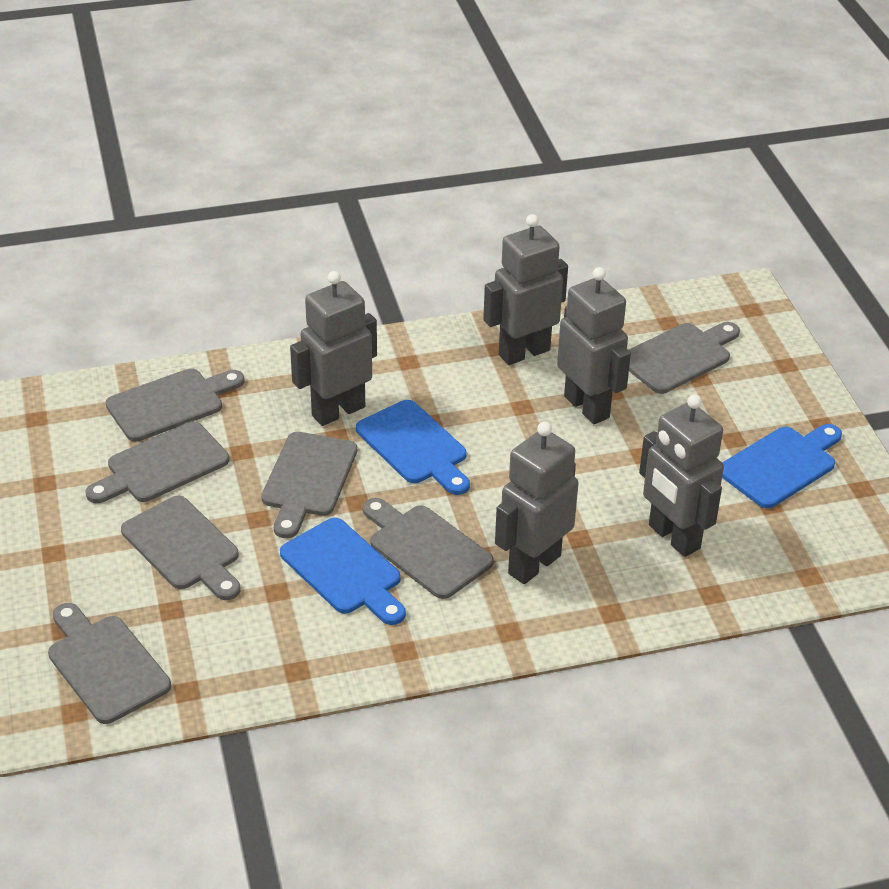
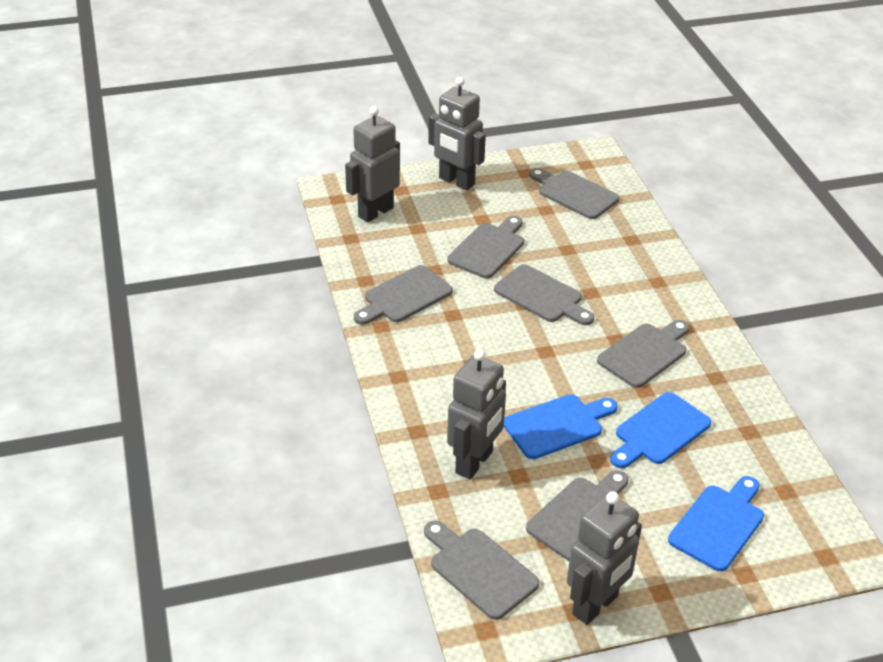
grey robot: 5 -> 4

